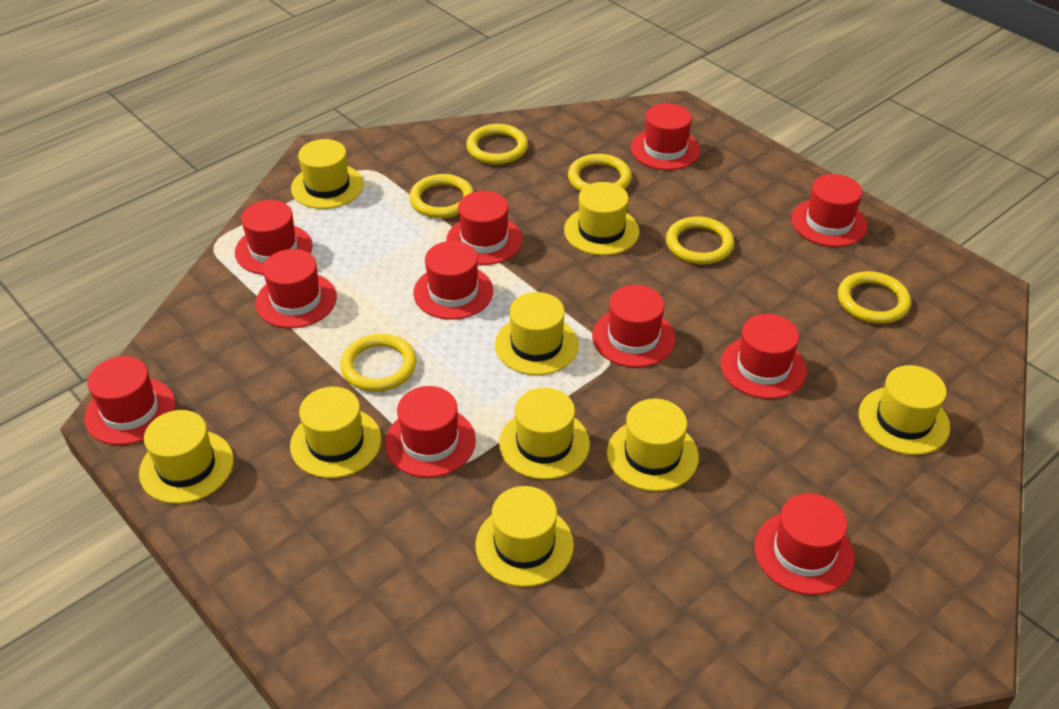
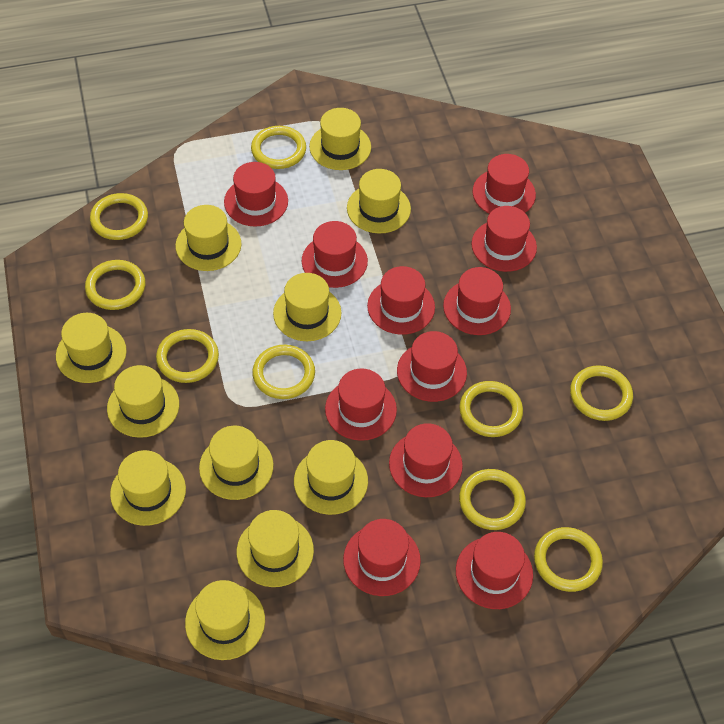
yellow hat: 9 -> 11
yellow ring: 6 -> 9

